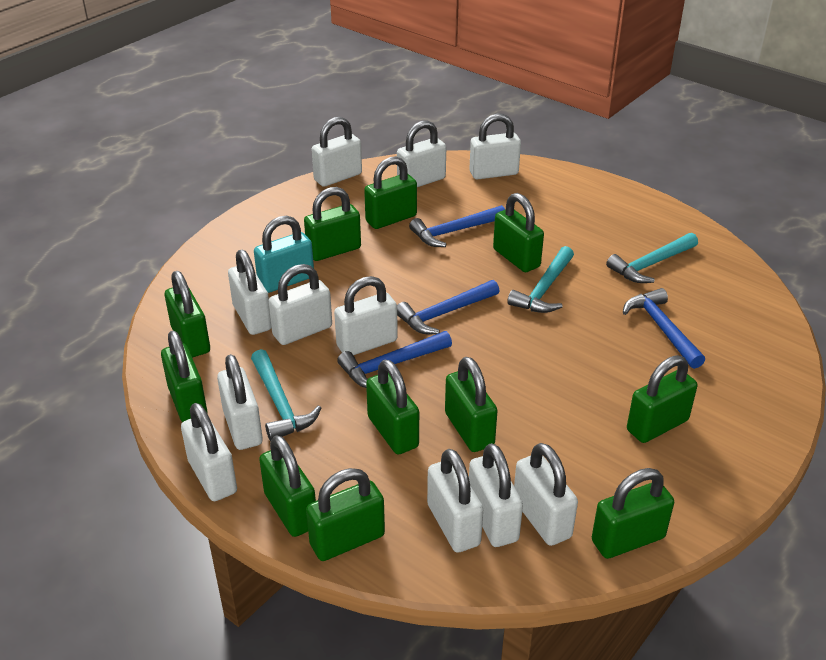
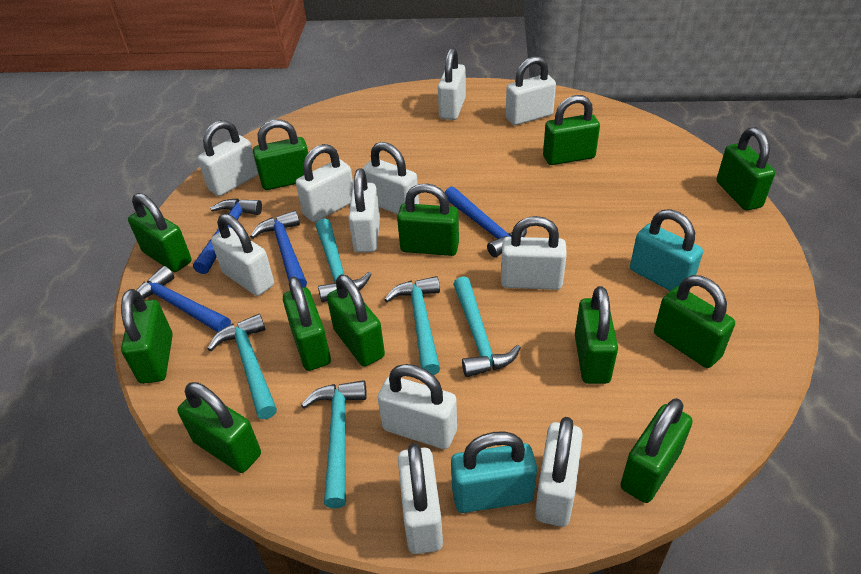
green padlock: 11 -> 12
turquoise hammer: 3 -> 5
turquoise padlock: 1 -> 2

